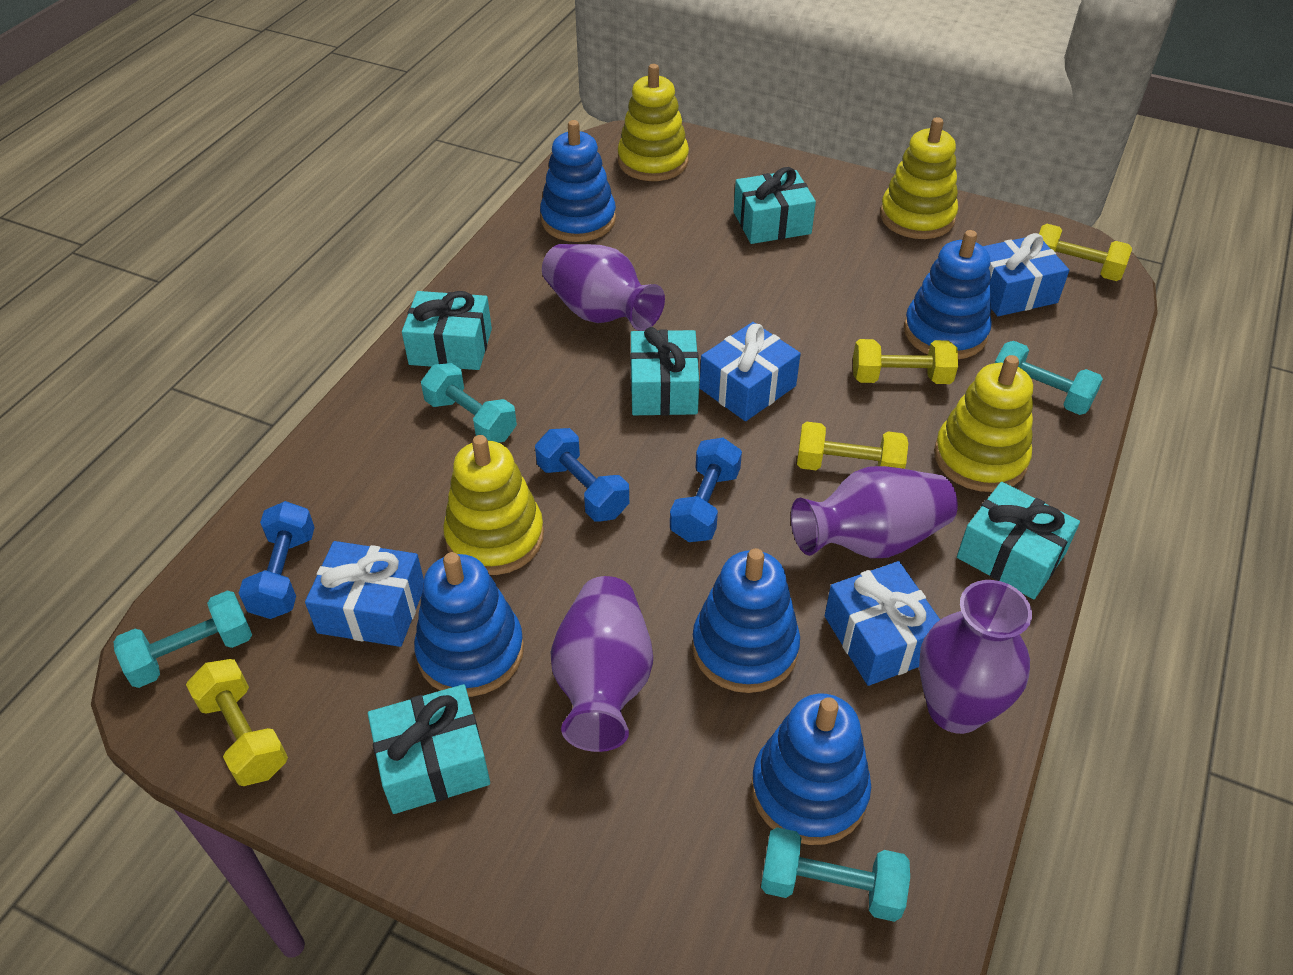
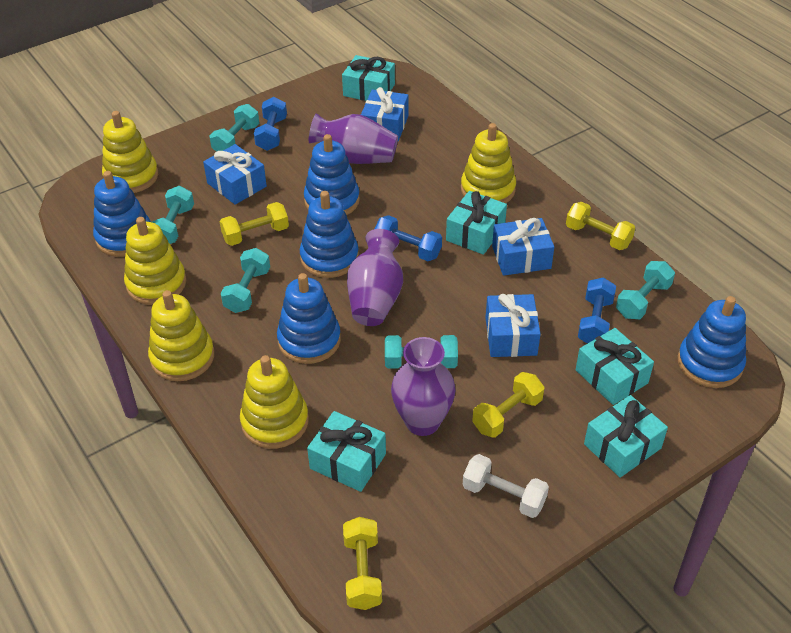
purple vase: 4 -> 3
turquoise dumbbell: 4 -> 5
white dumbbell: 0 -> 1
yellow stacking toy: 4 -> 5

